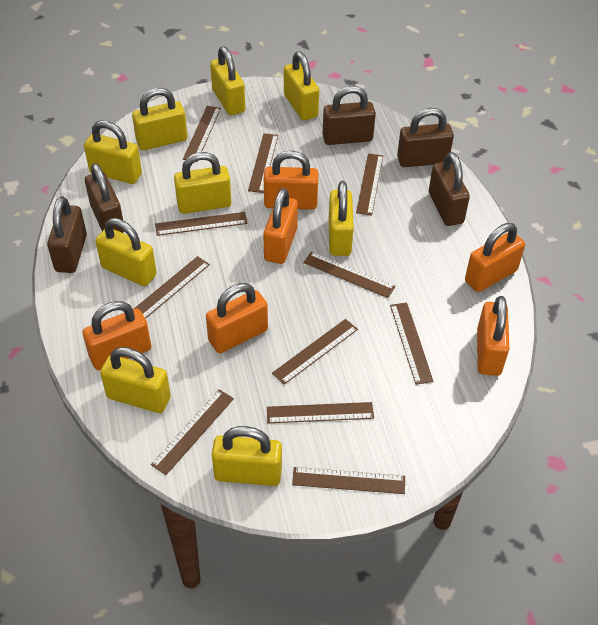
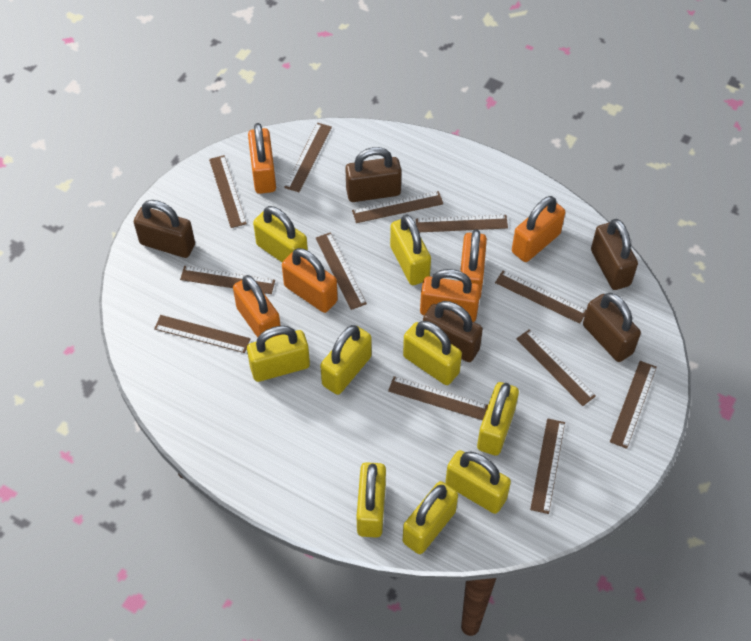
brown ruler: 11 -> 12

